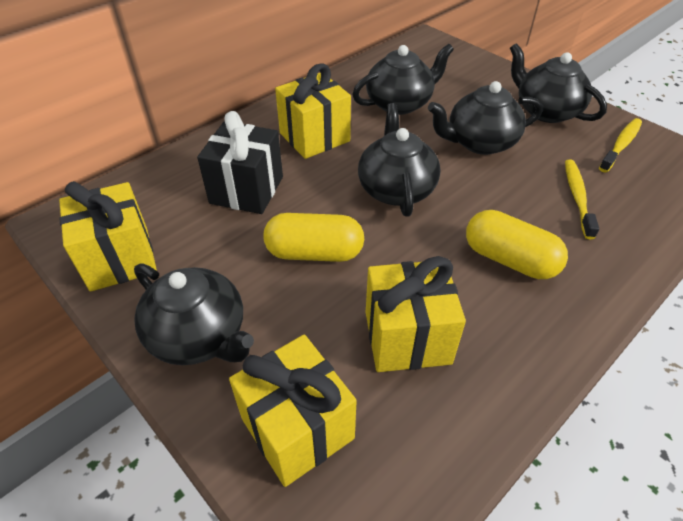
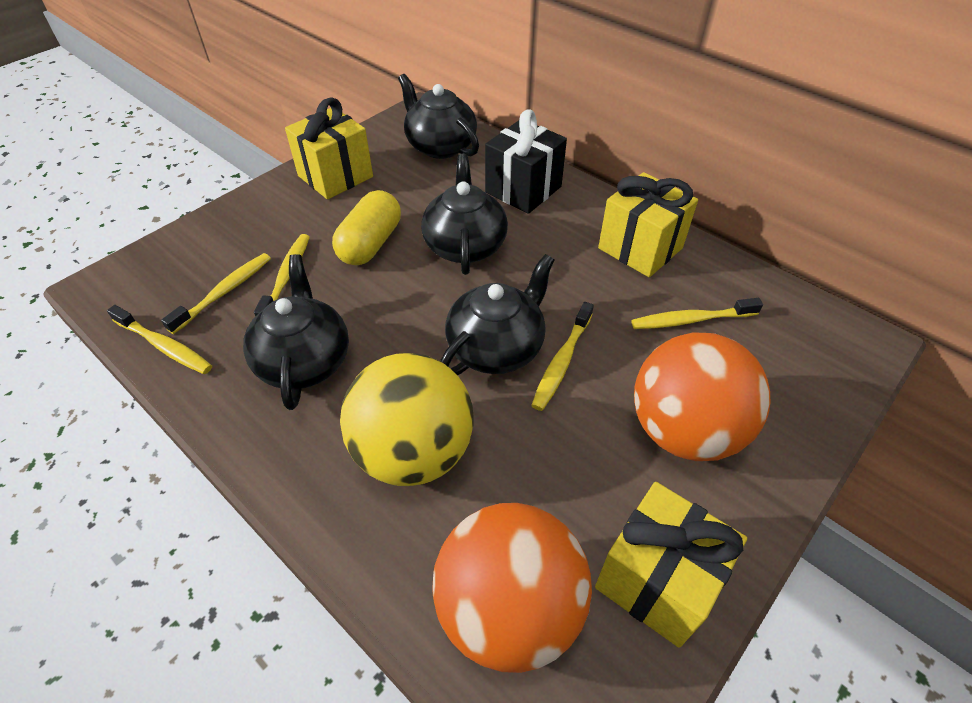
black teapot: 5 -> 4
orange ball: 0 -> 2
yellow ball: 0 -> 1
yellow capsule: 2 -> 1
yellow gift: 4 -> 3
yellow toothbrush: 2 -> 5

